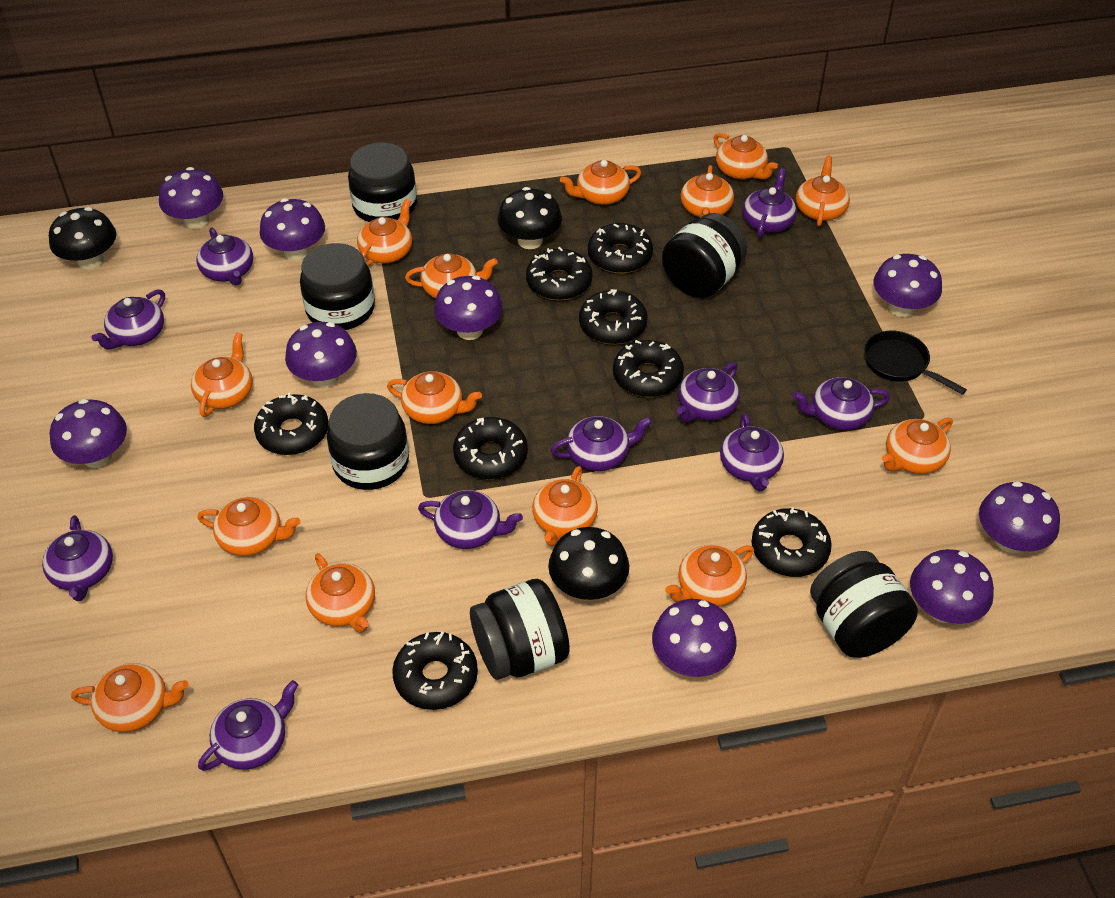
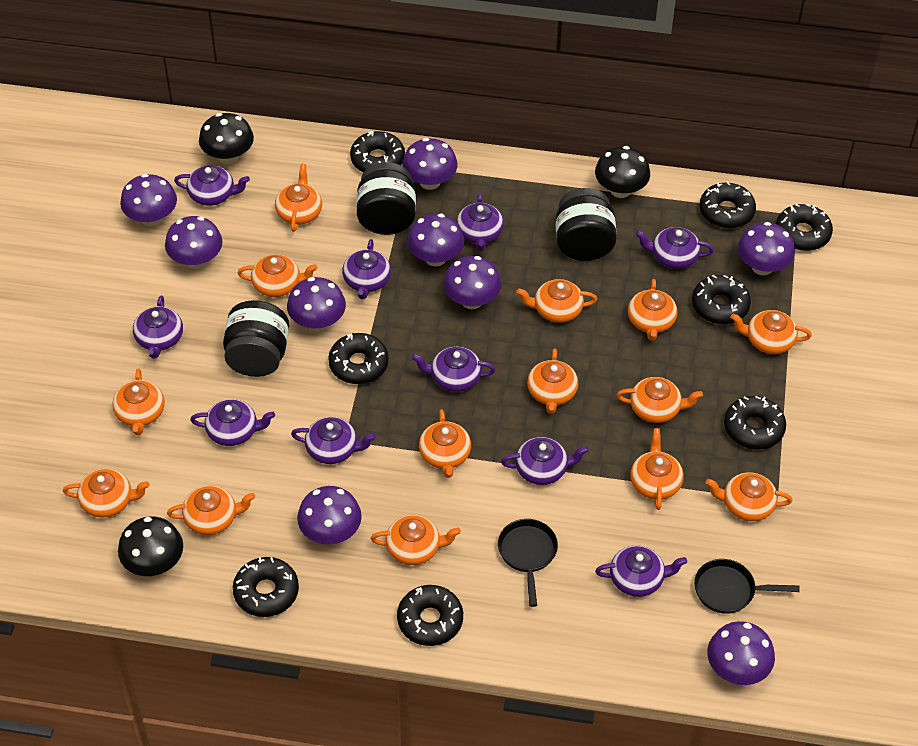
black jar: 6 -> 3
black pan: 1 -> 2

